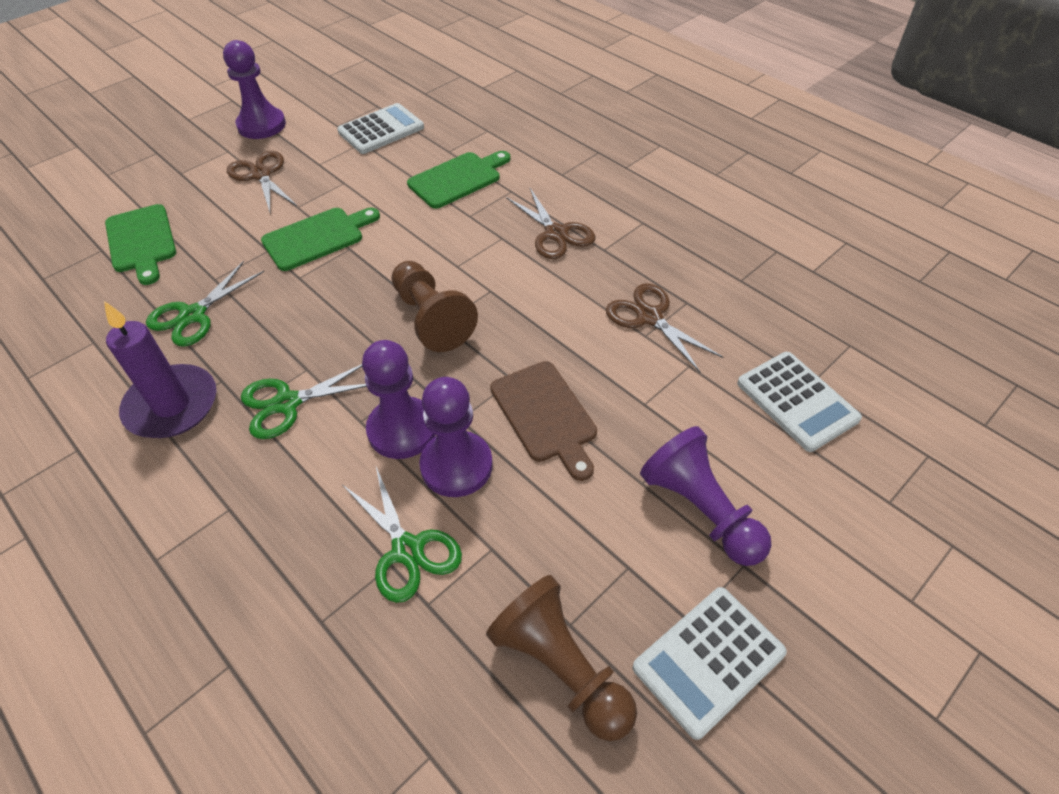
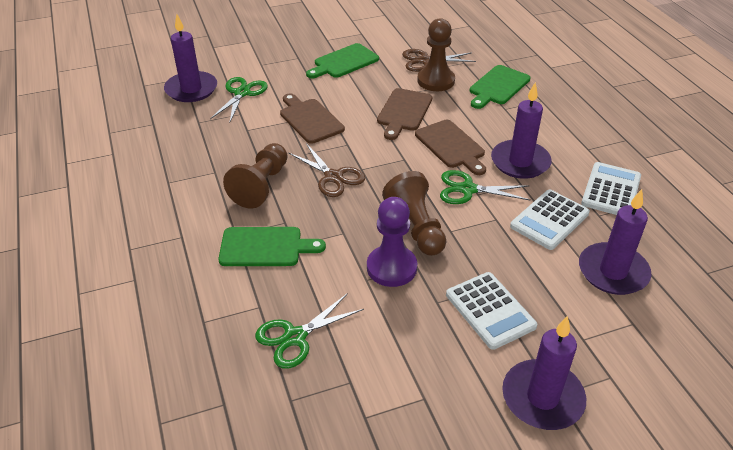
brown cutting board: 1 -> 3
brown pawn: 2 -> 3
brown scissors: 3 -> 2
purple candle: 1 -> 4
purple pawn: 4 -> 1

